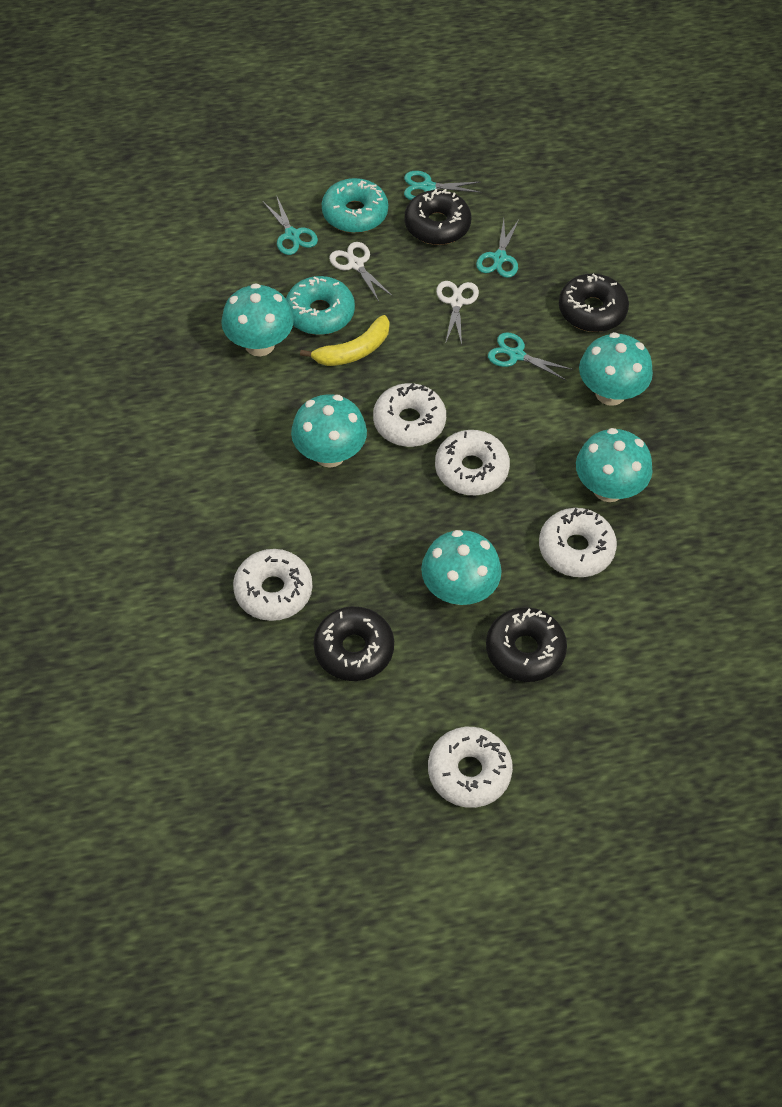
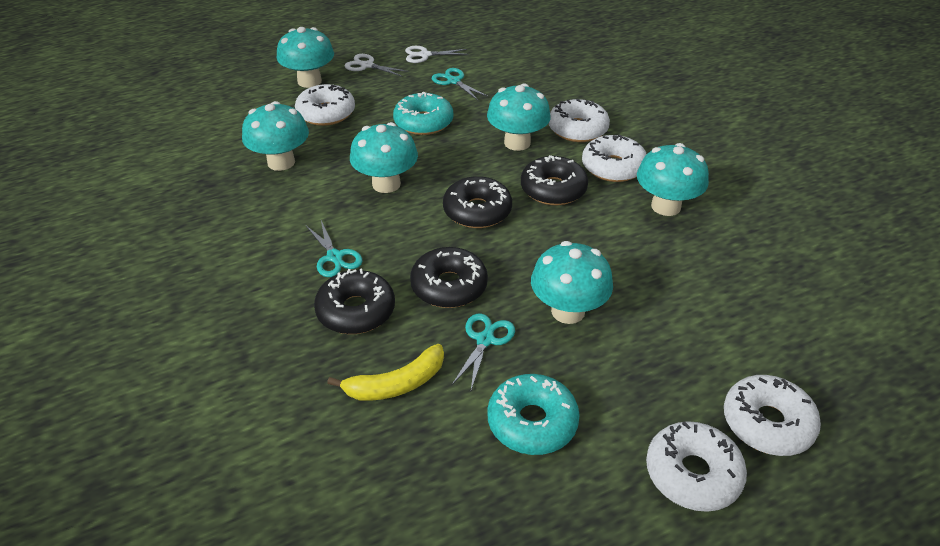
turquoise mushroom: 5 -> 6
turquoise scissors: 4 -> 3

